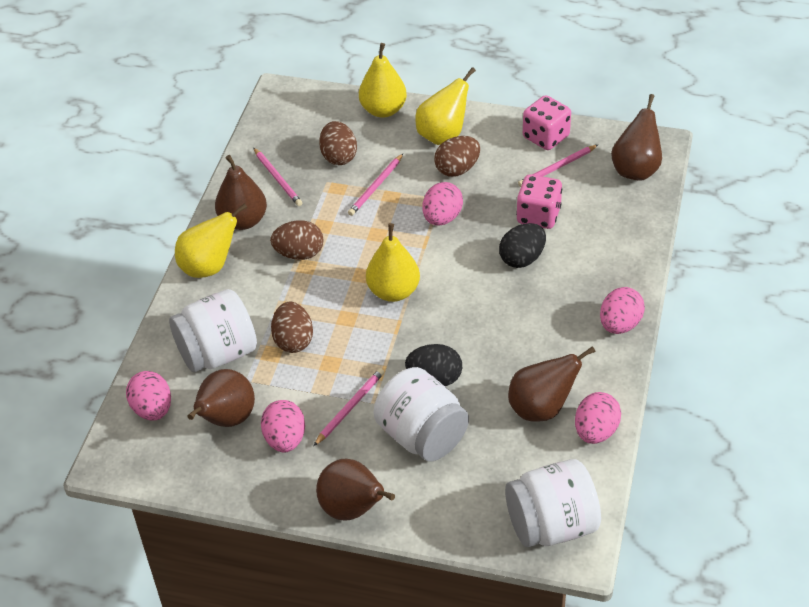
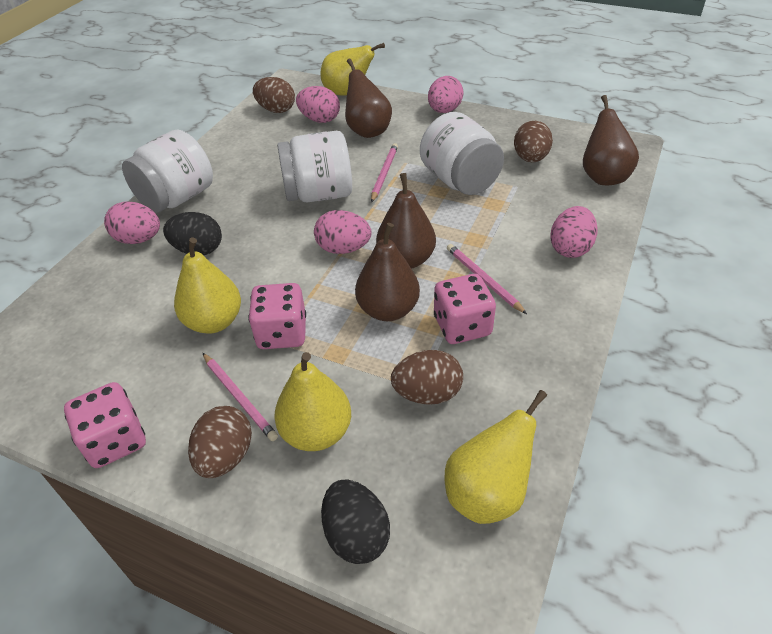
brown pear: 5 -> 4
pink dice: 2 -> 3
pink pencil: 4 -> 3

